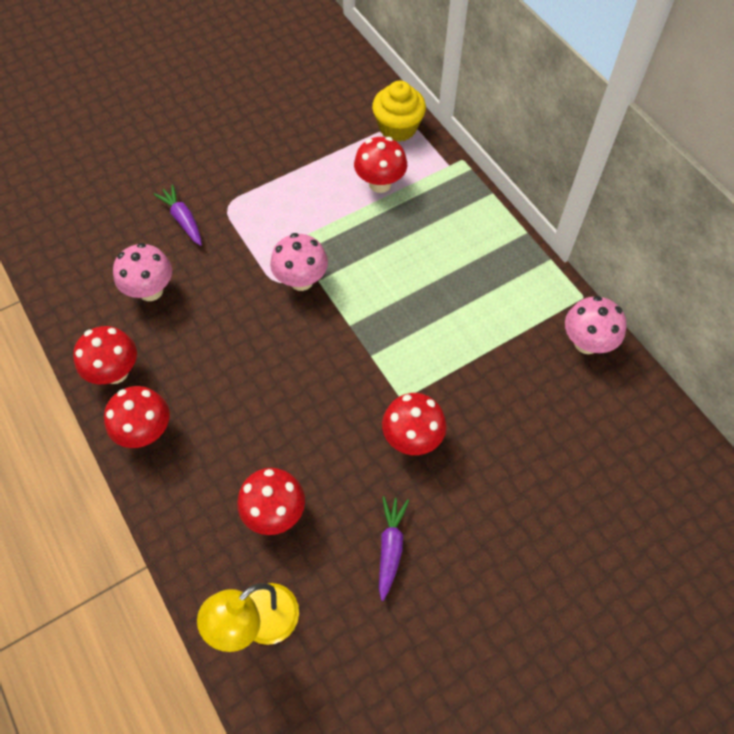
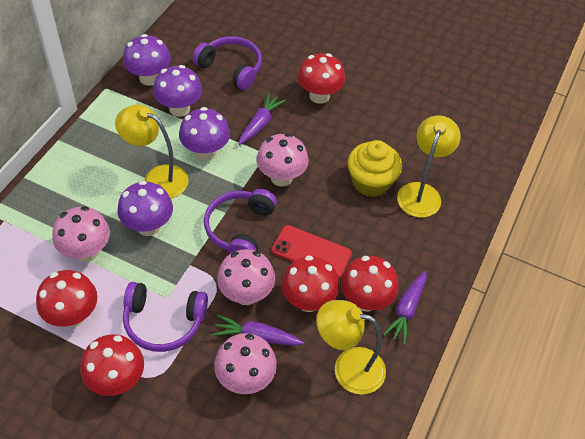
pink mushroom: 3 -> 4
purple carrot: 2 -> 3
purple headphones: 0 -> 3
purple mushroom: 0 -> 4
red phone: 0 -> 1
yellow lamp: 1 -> 3

